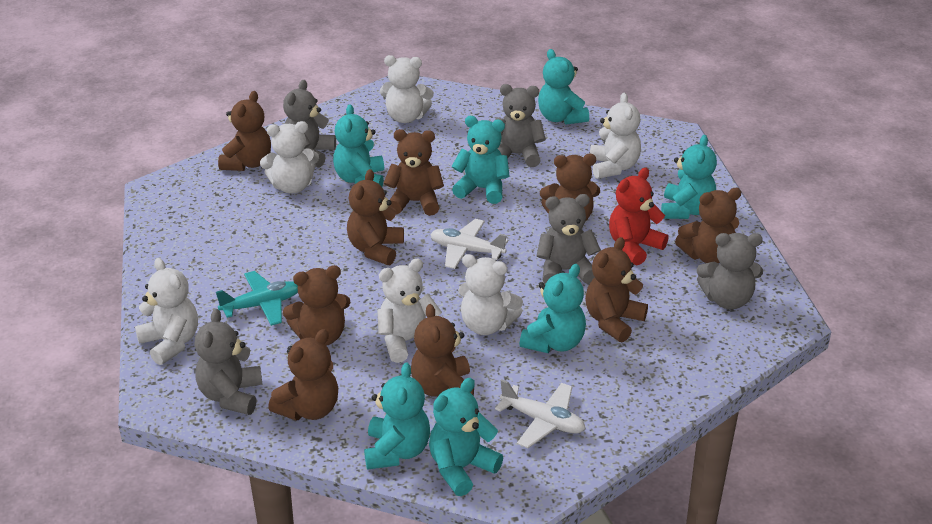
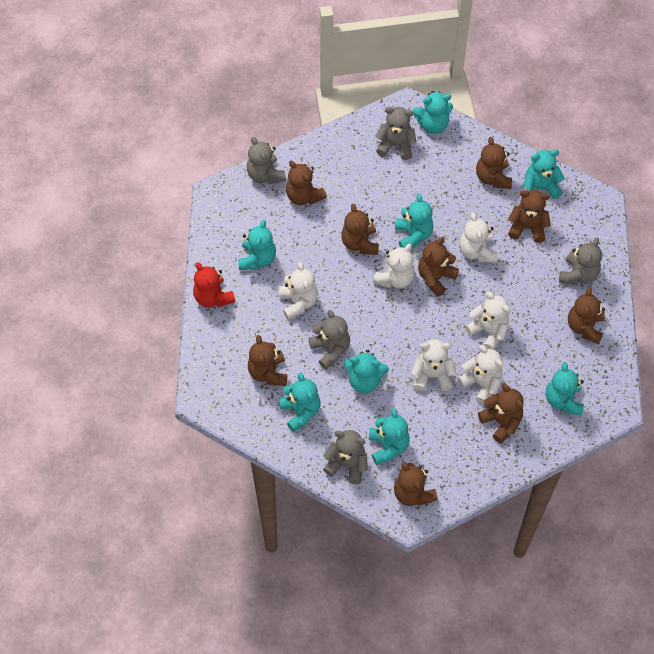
turquoise plane: 1 -> 0
turquoise teddy bear: 7 -> 8
white plane: 2 -> 0

